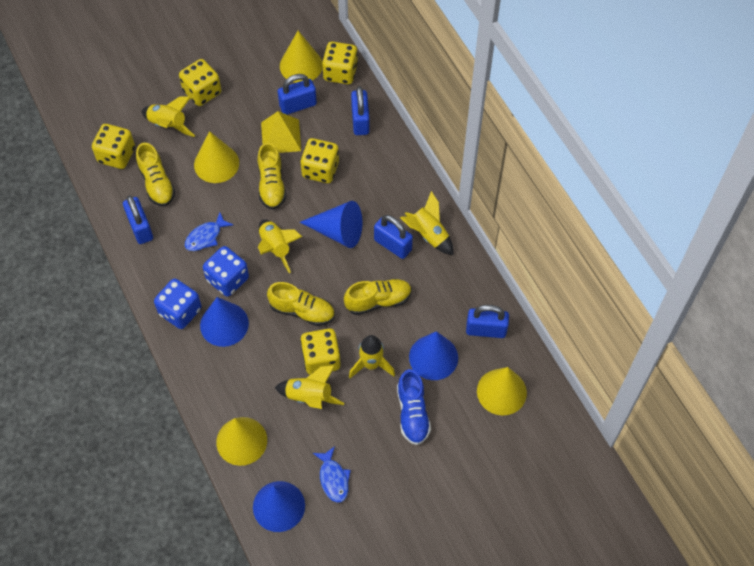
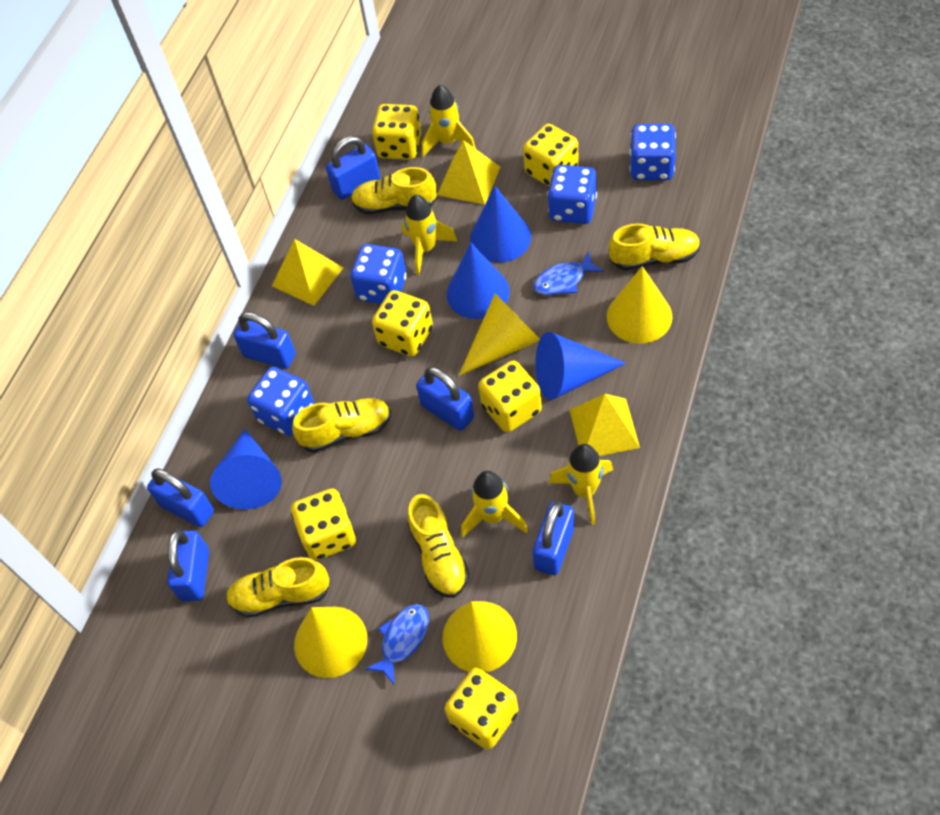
blue dice: 2 -> 4
blue padlock: 5 -> 6
blue shoe: 1 -> 0
yellow dice: 5 -> 6
yellow pyramid: 1 -> 3
yellow rocket: 5 -> 4
yellow shoe: 4 -> 5

